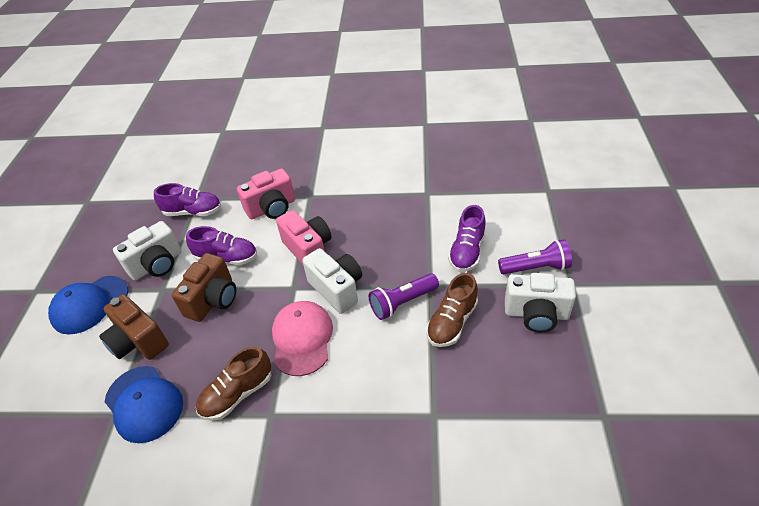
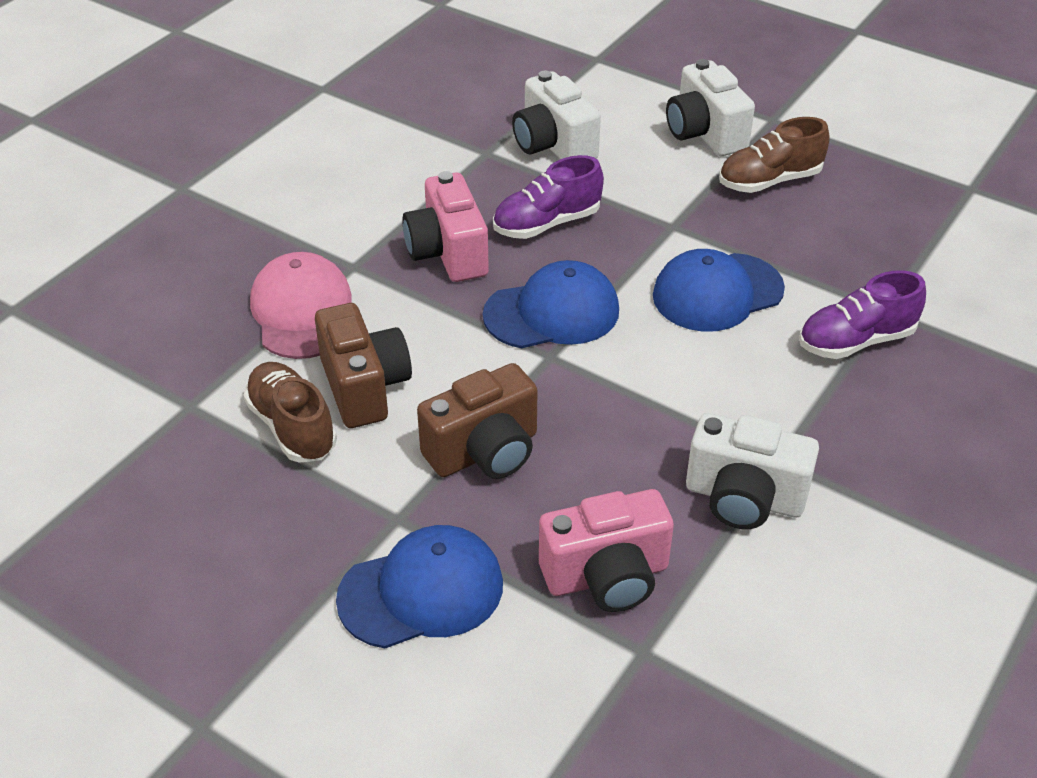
blue cap: 2 -> 3
purple flashlight: 2 -> 0
purple shoe: 3 -> 2

